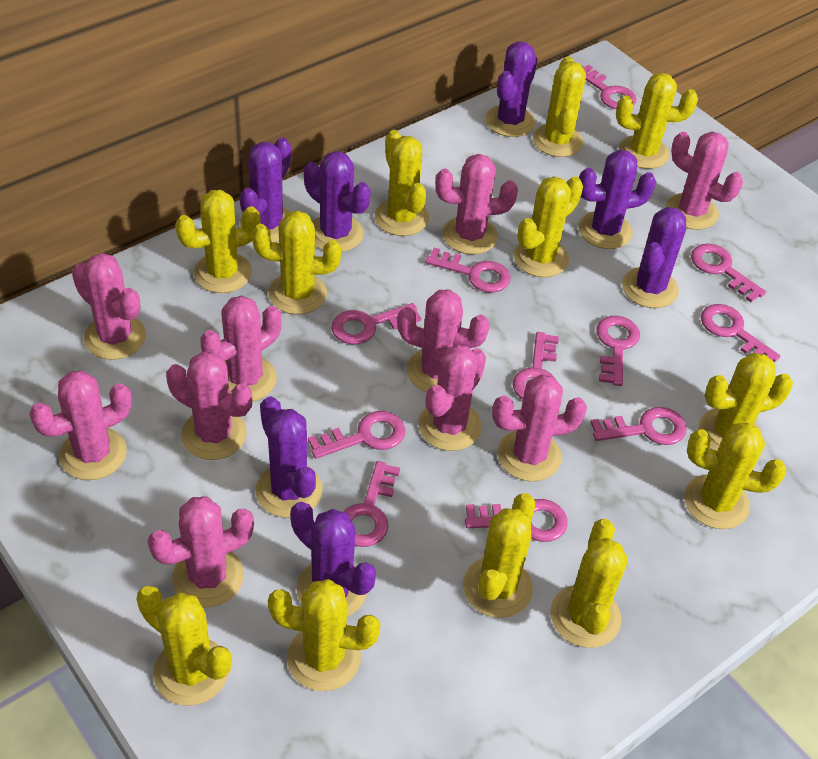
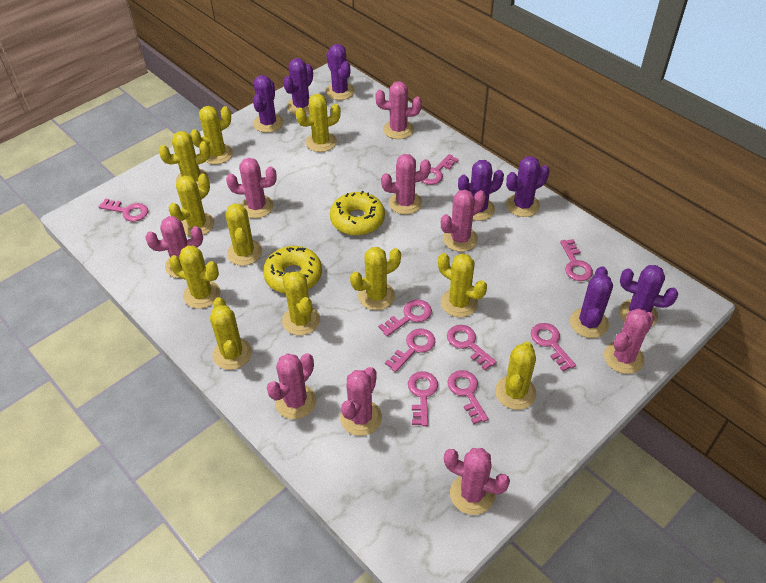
pink cactus: 10 -> 9
pink key: 11 -> 9
yellow cactus: 12 -> 11
yellow donut: 0 -> 2

